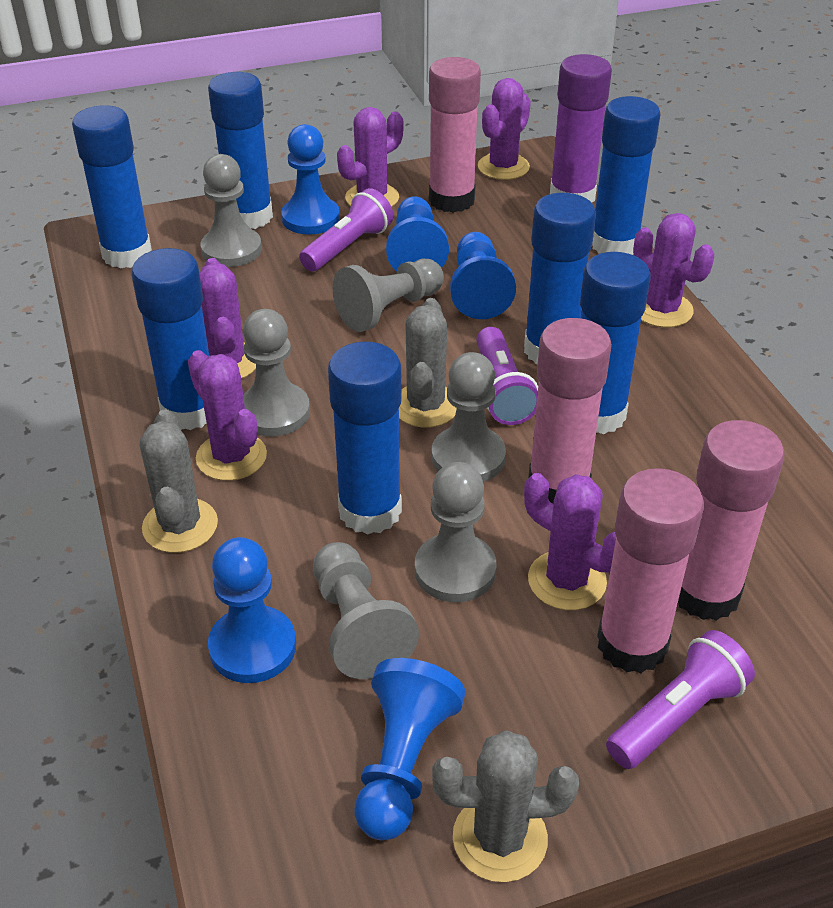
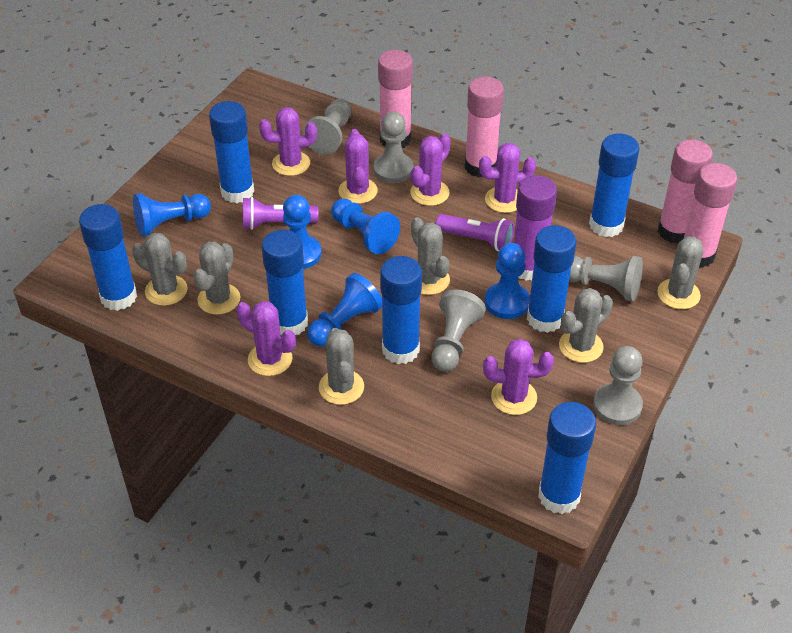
grey cactus: 3 -> 6
grey pawn: 6 -> 5
purple flashlight: 3 -> 2

